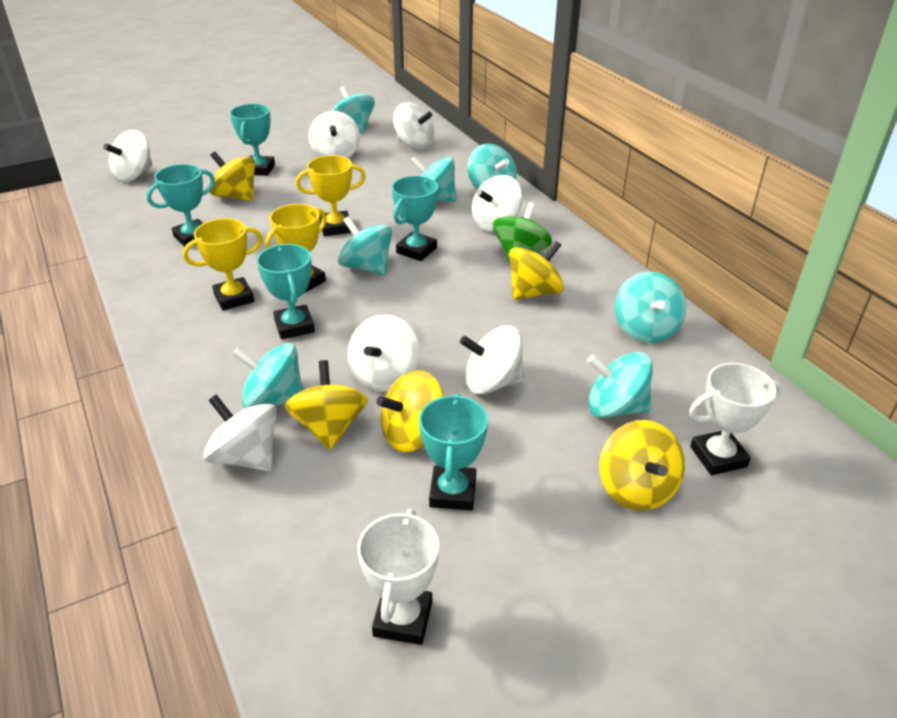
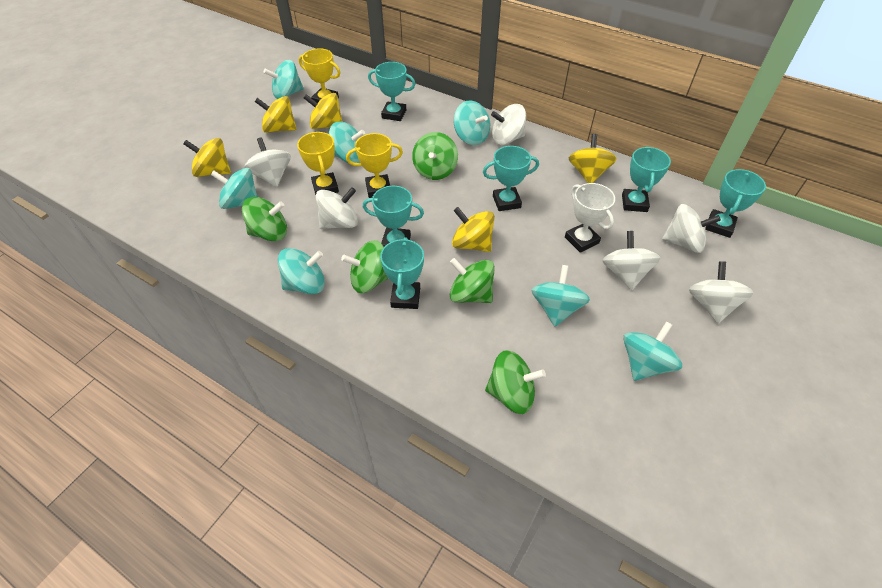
green spinning top: 1 -> 5
turquoise trophy: 5 -> 6
white spinning top: 7 -> 6
white trophy: 2 -> 1

